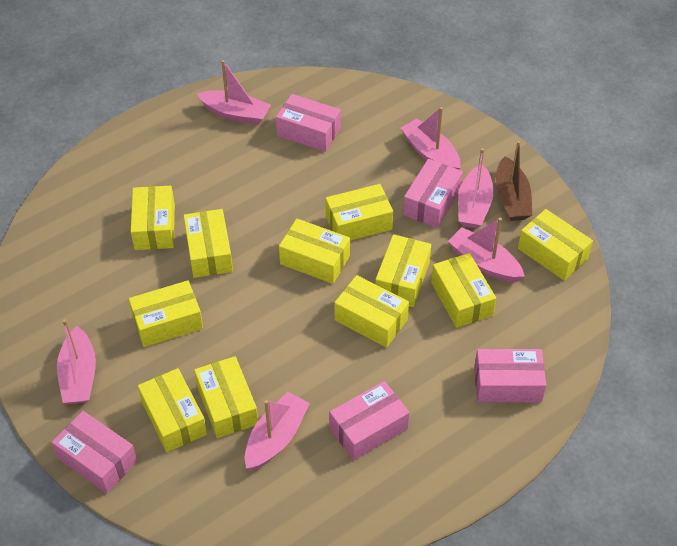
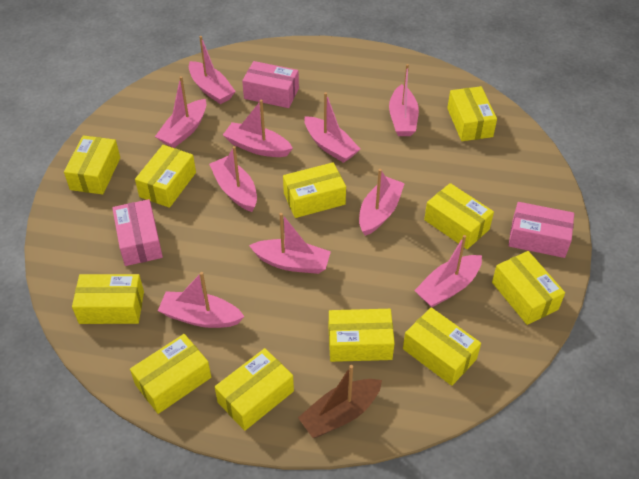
pink boat: 6 -> 10
pink box: 5 -> 3

